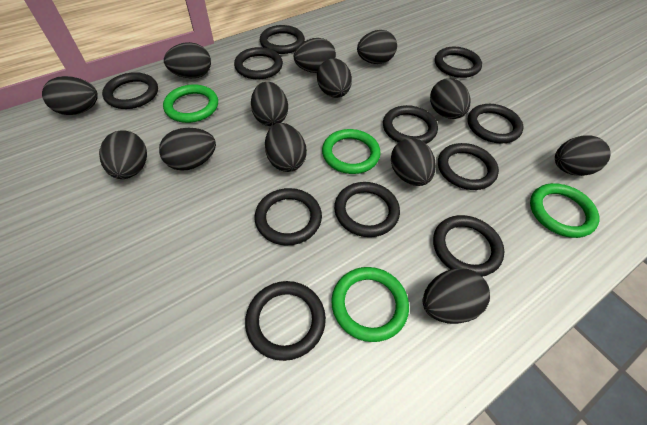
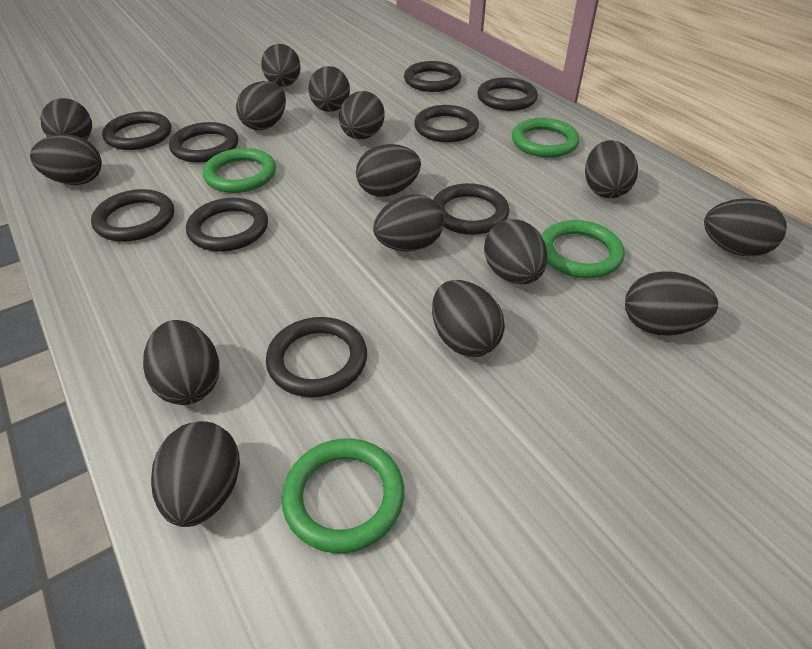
black egg: 13 -> 15
black ring: 11 -> 9

